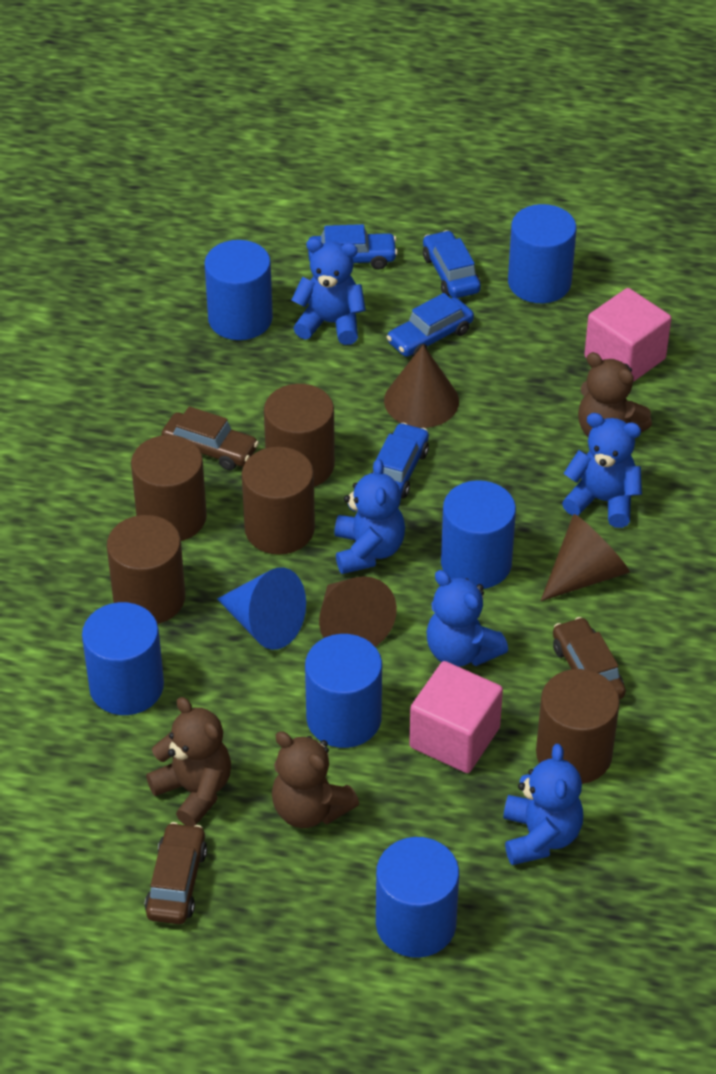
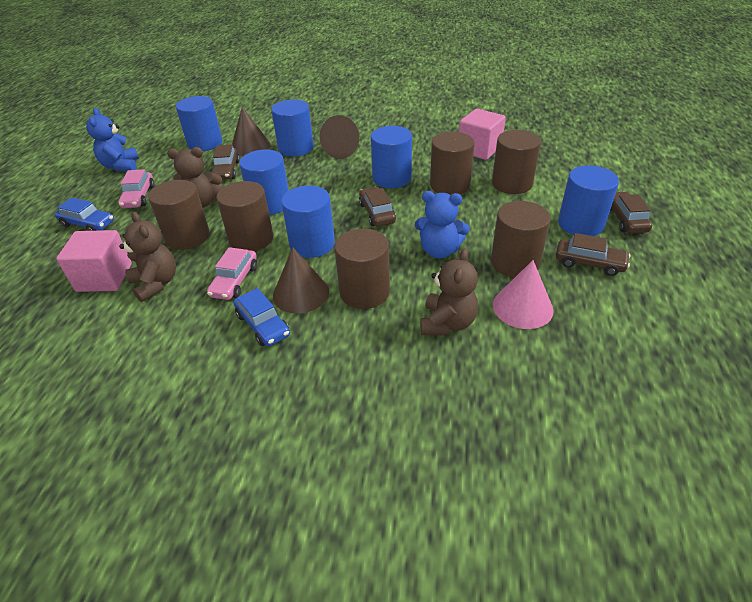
blue car: 4 -> 2
blue cone: 1 -> 0
blue teddy bear: 5 -> 2
brown car: 3 -> 4
brown cylinder: 5 -> 6
pink car: 0 -> 2
pink cone: 0 -> 1

